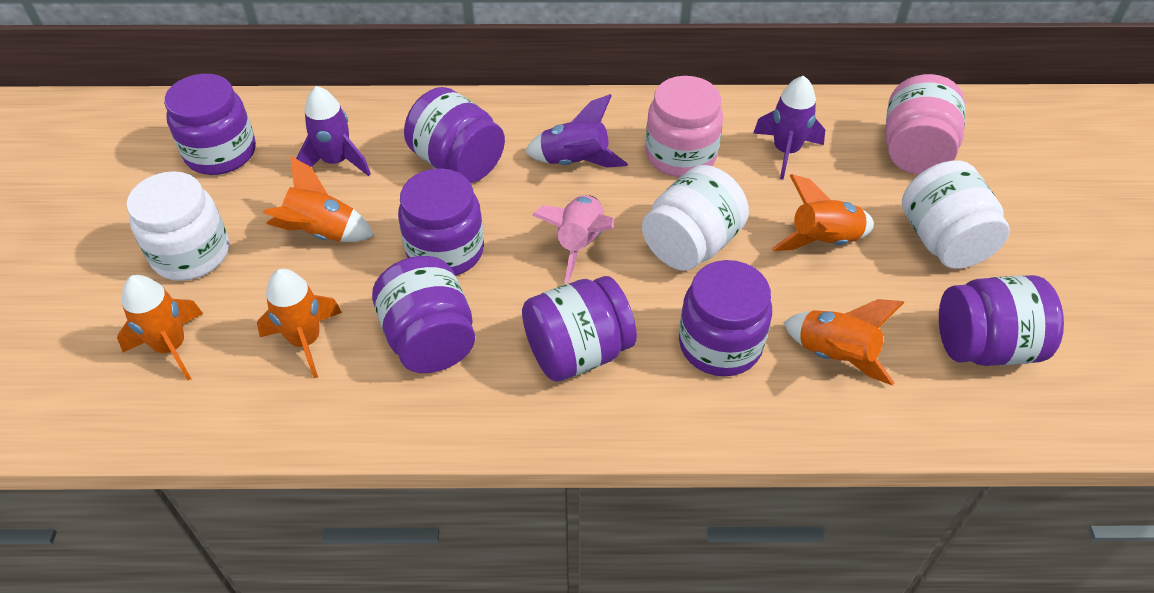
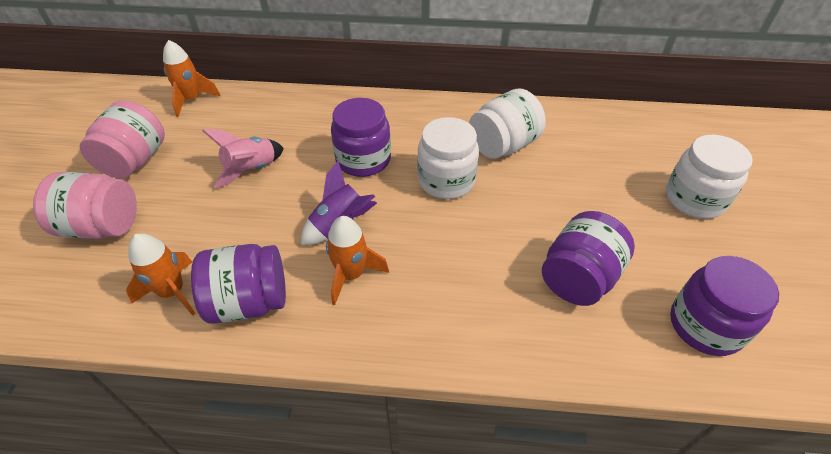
orange rocket: 5 -> 3
purple jar: 7 -> 4
purple rocket: 3 -> 1

